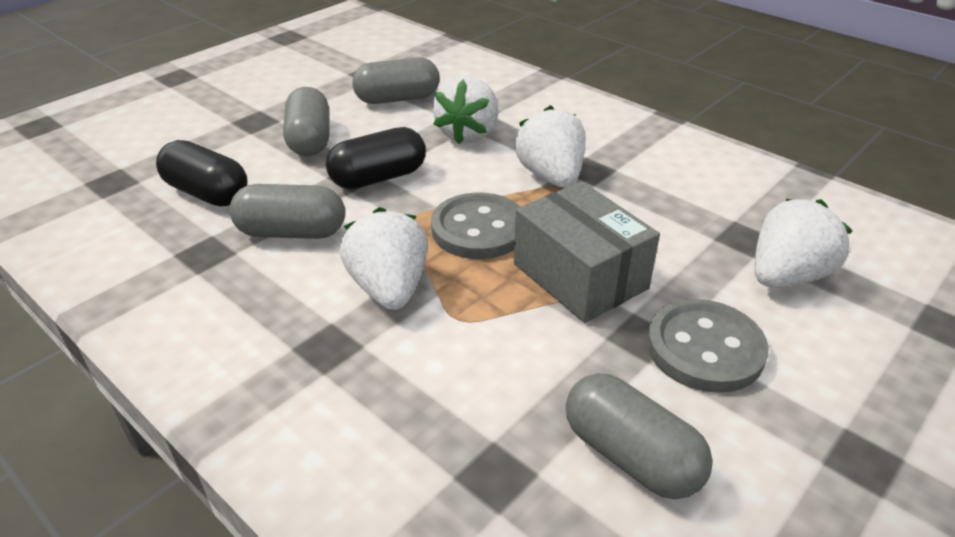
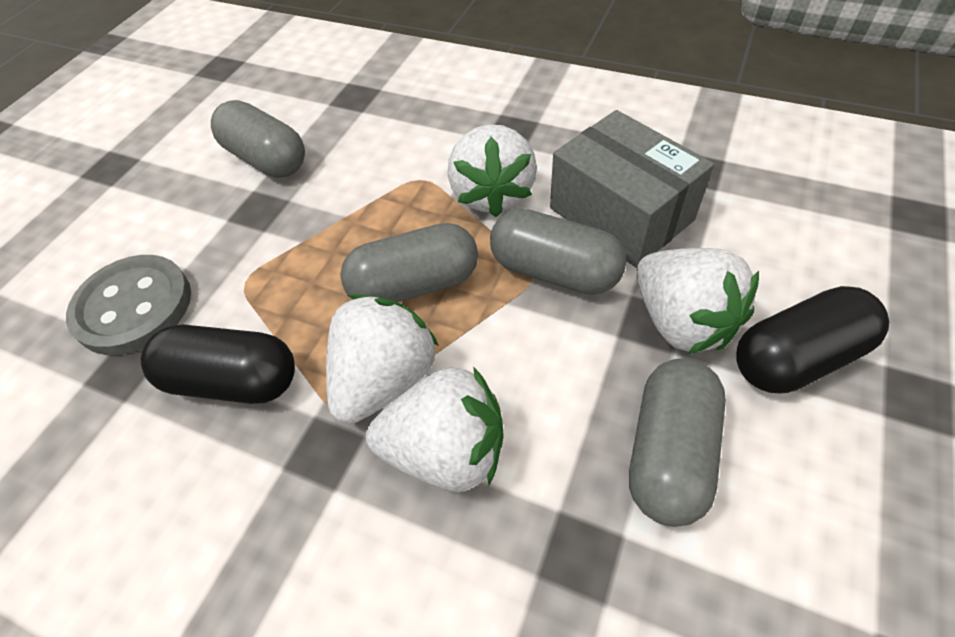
grey button: 2 -> 1

